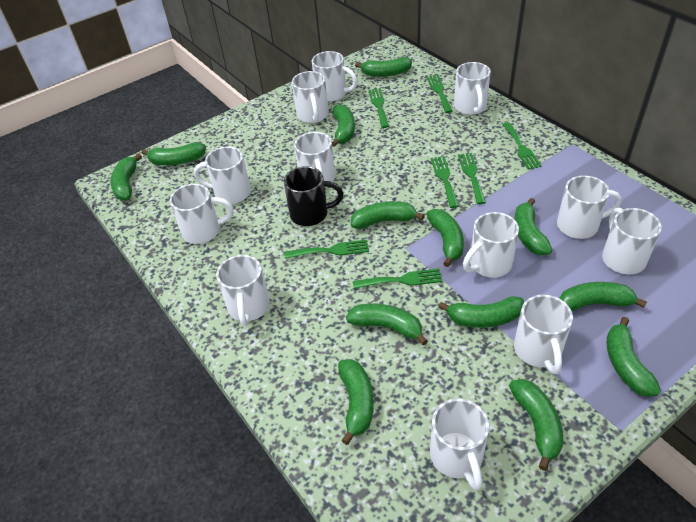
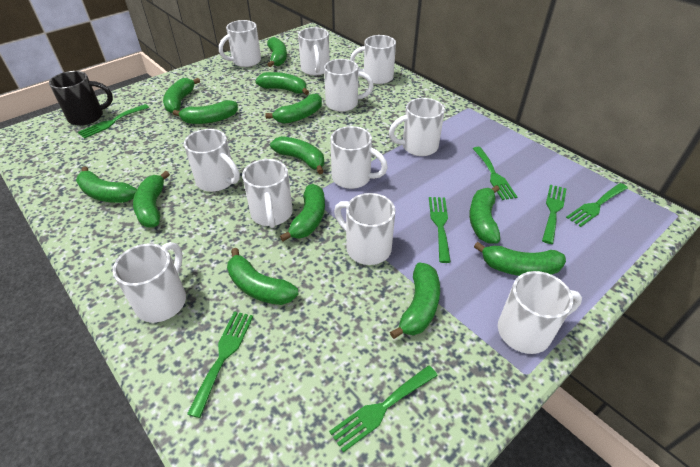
white mug: 12 -> 11

